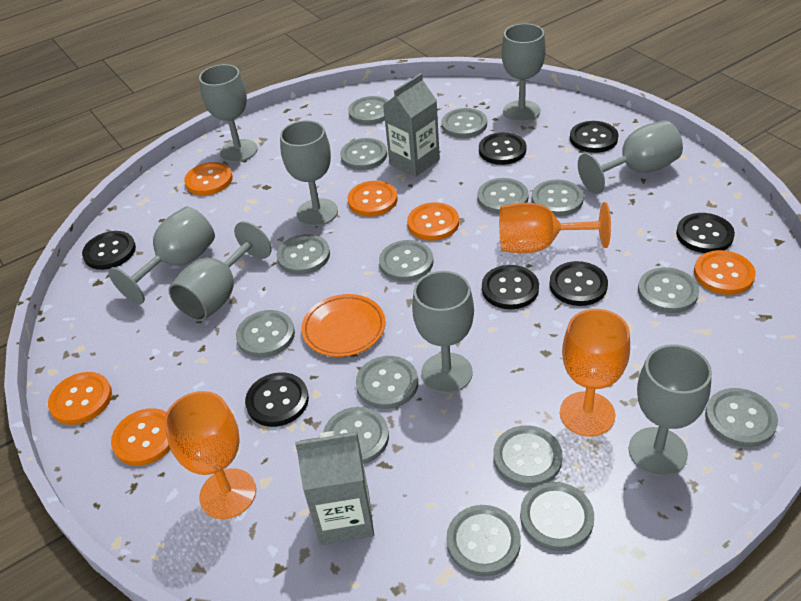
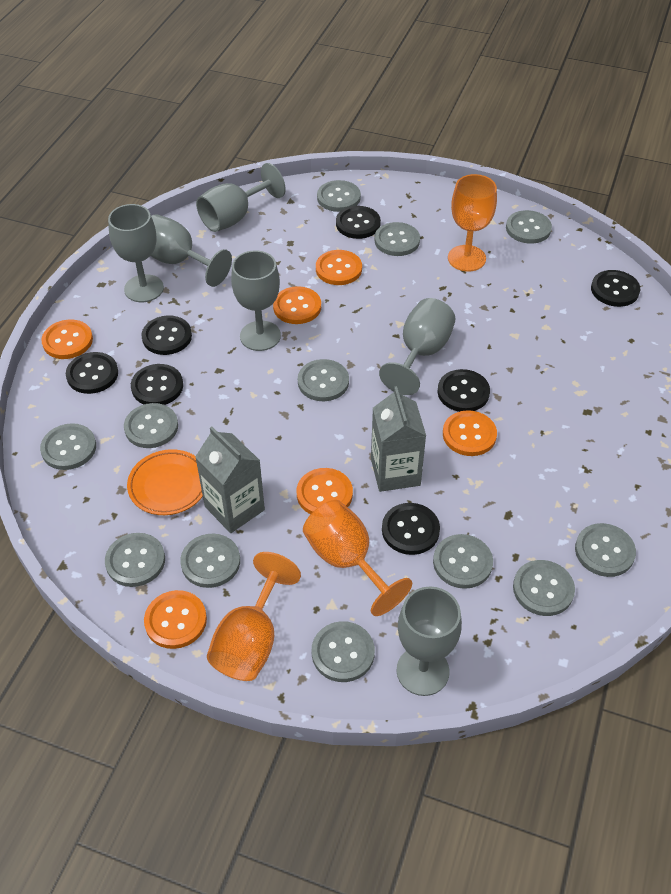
grey button: 15 -> 12
grey goblet: 8 -> 6

